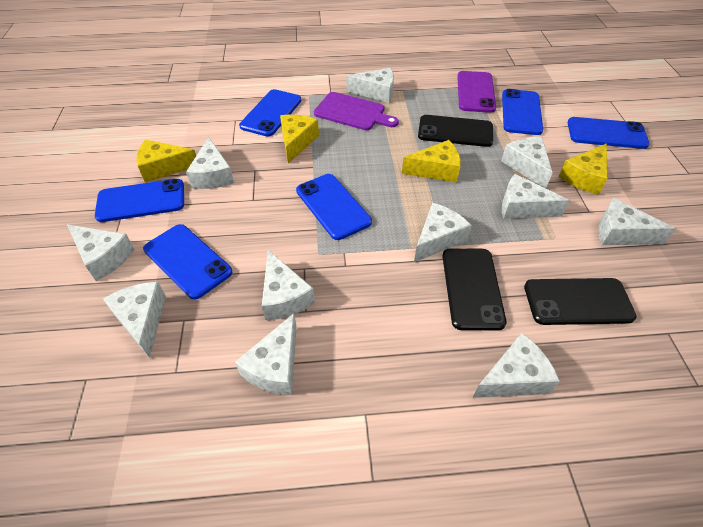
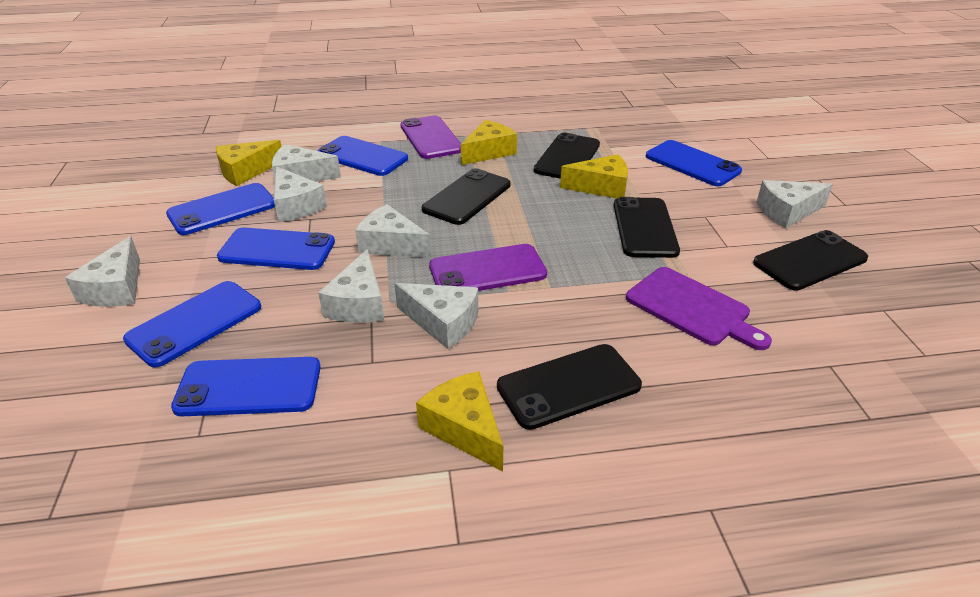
black phone: 3 -> 5
purple phone: 1 -> 2
white cheese: 11 -> 7

